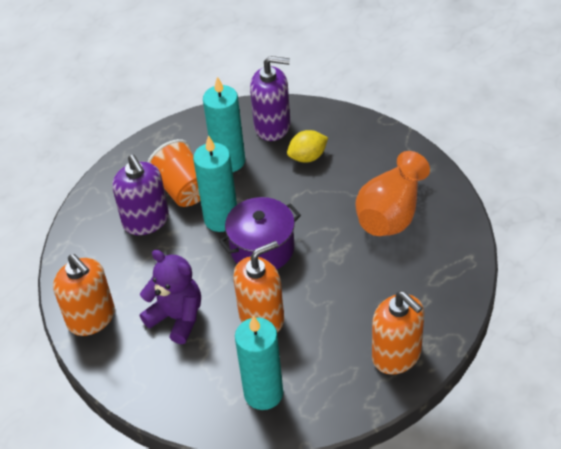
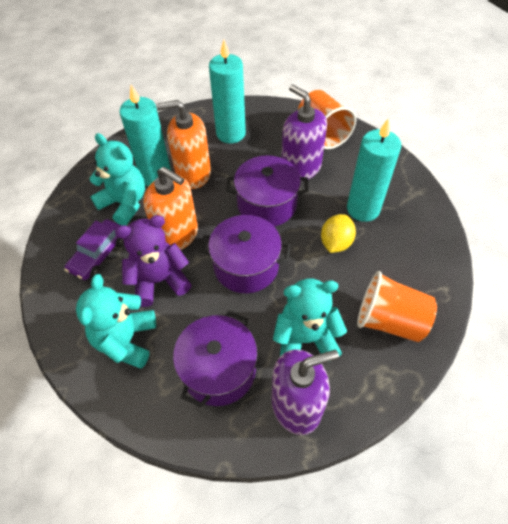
orange cup: 1 -> 2
orange soap dispenser: 3 -> 2
orange vase: 1 -> 0
purple car: 0 -> 1
purple pot: 1 -> 3
turquoise teddy bear: 0 -> 3

